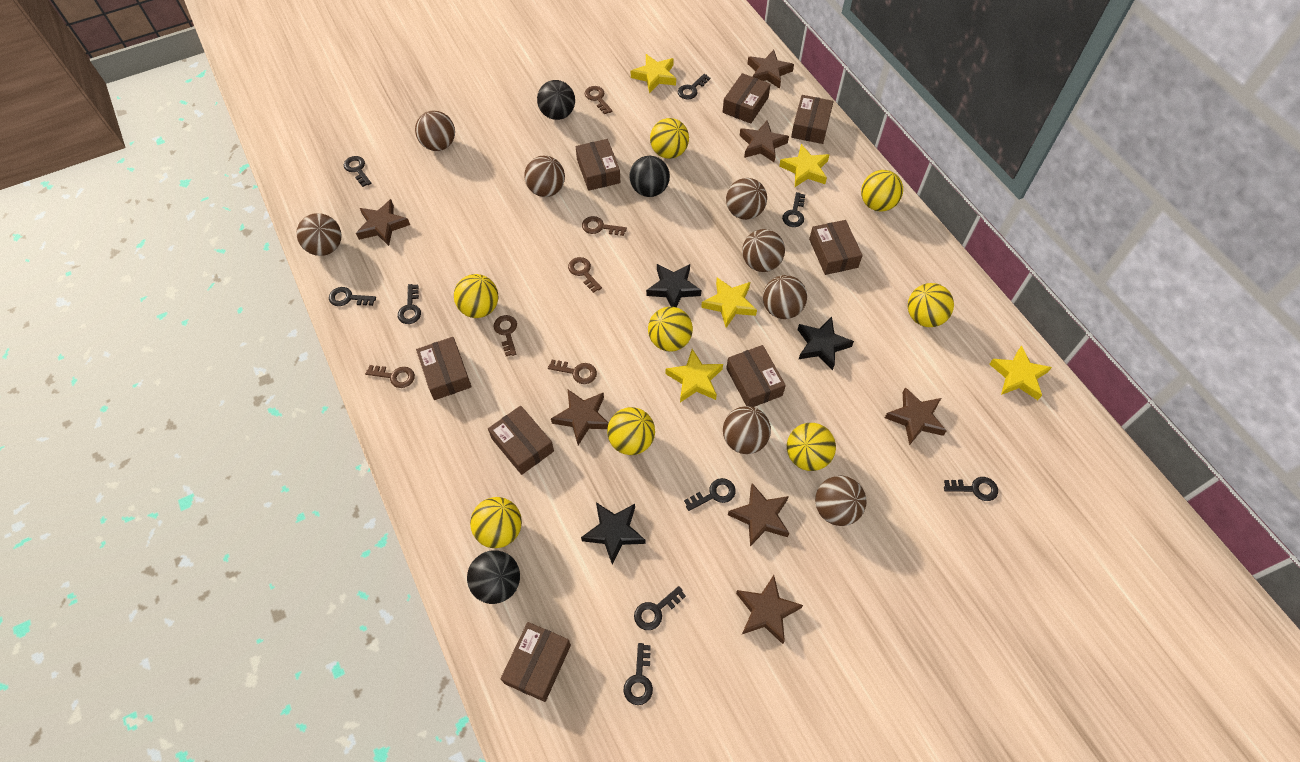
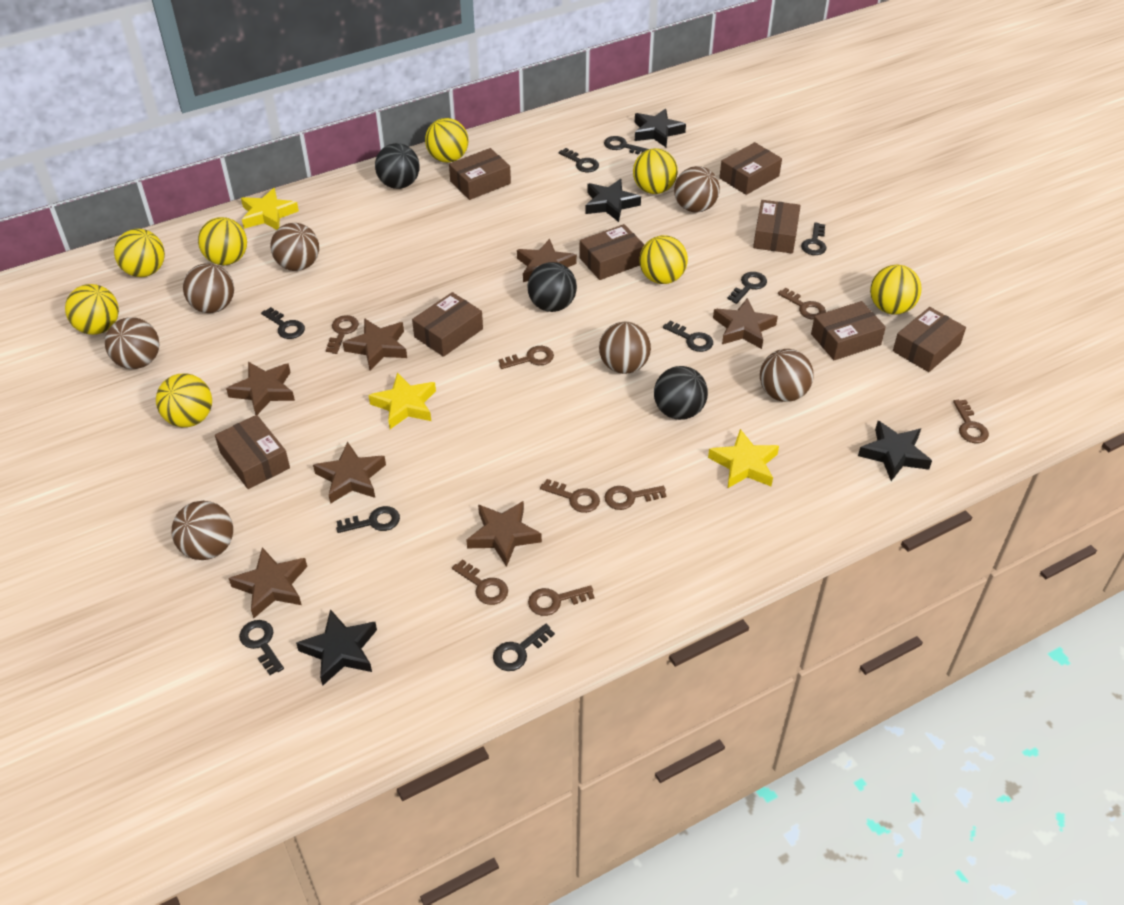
black star: 3 -> 4
brown ball: 8 -> 7
brown key: 6 -> 8
yellow star: 5 -> 3

